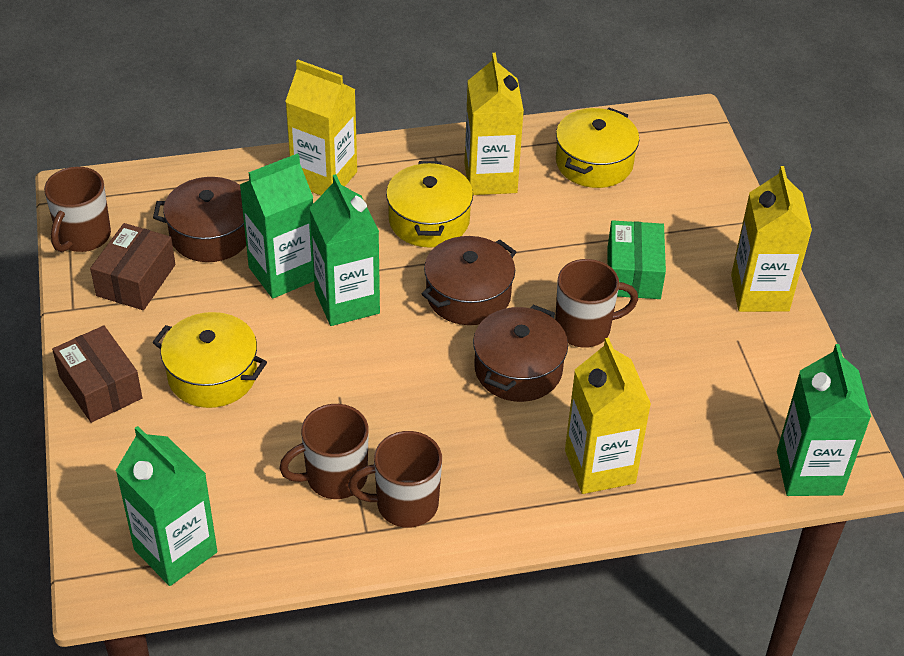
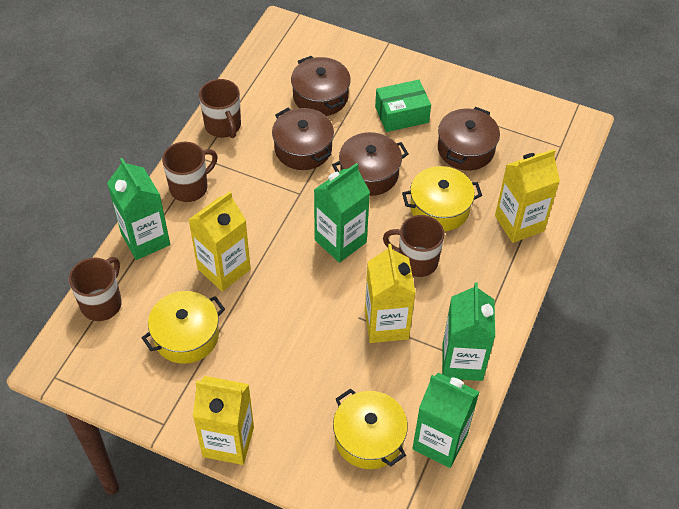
brown box: 2 -> 0
brown pot: 3 -> 4

